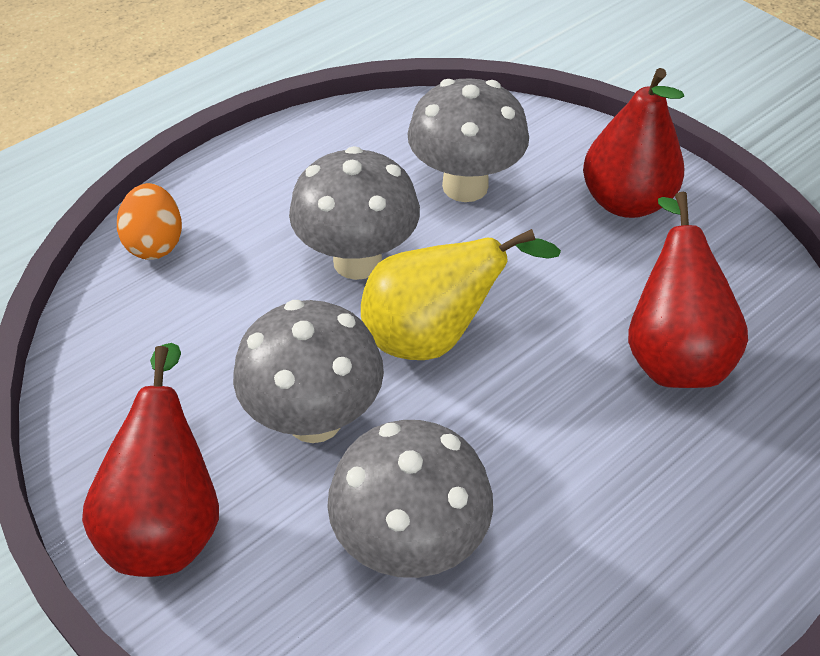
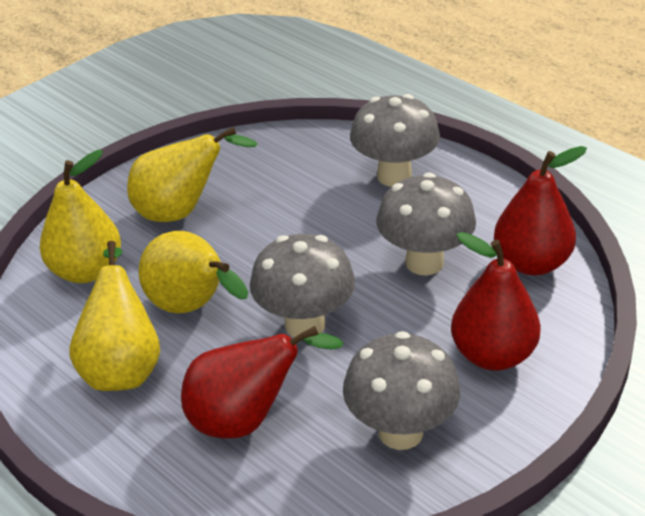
orange egg: 1 -> 0
yellow pear: 1 -> 4

